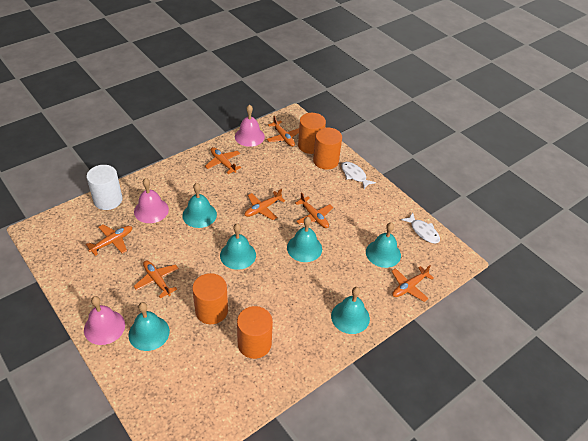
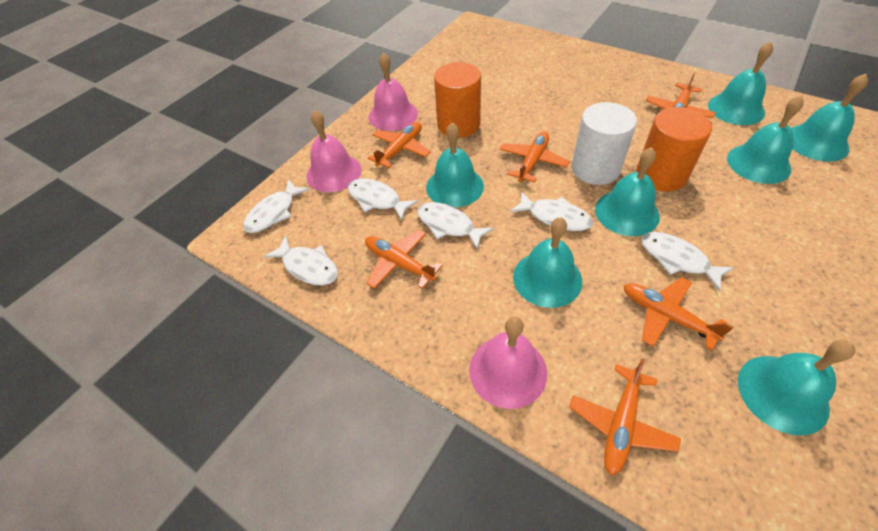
orange cylinder: 4 -> 2
orange plane: 7 -> 6
turquoise bell: 6 -> 7
white fish: 2 -> 6

